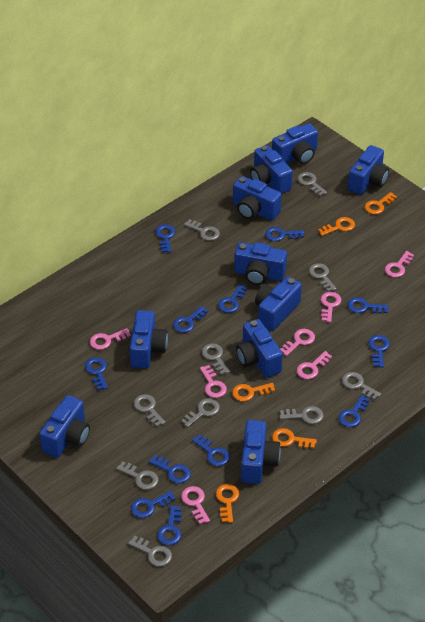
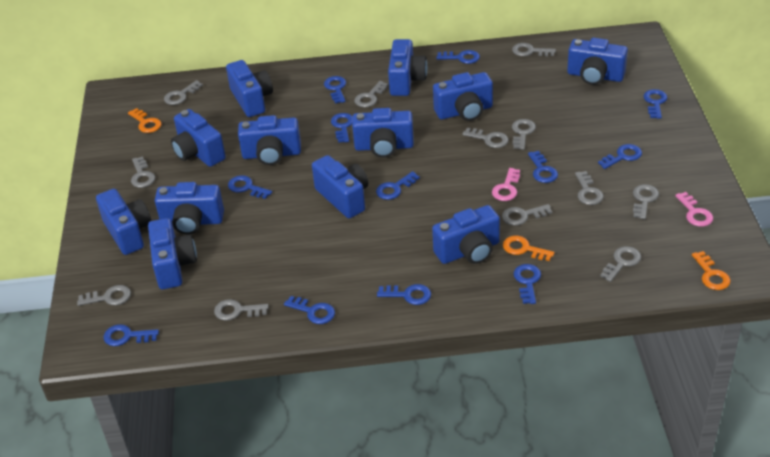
blue camera: 10 -> 12
grey key: 10 -> 12
orange key: 5 -> 3
pink key: 7 -> 2

